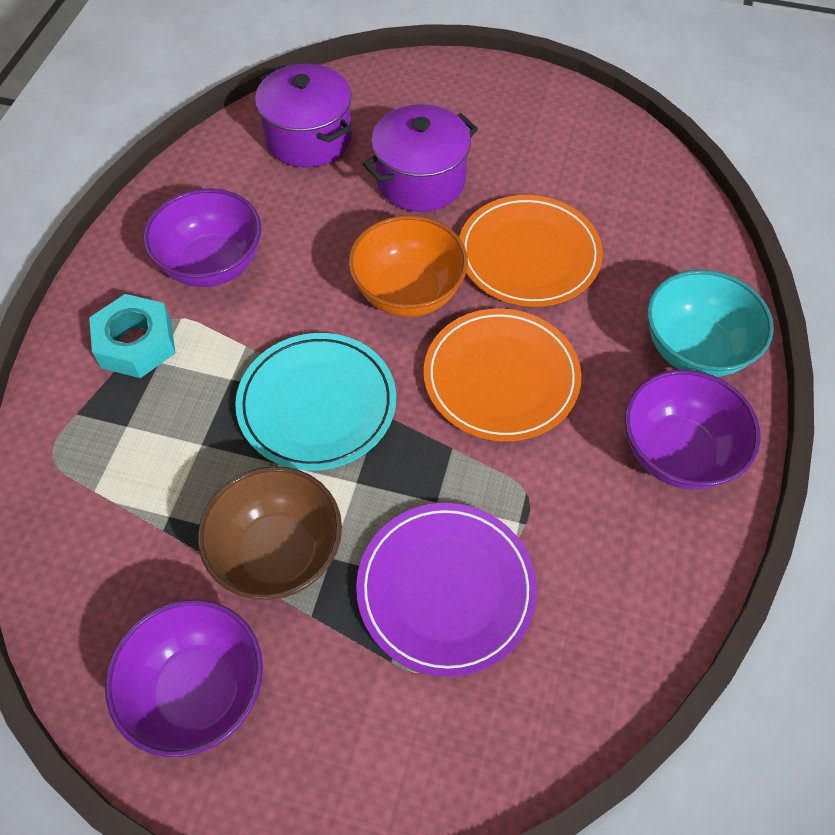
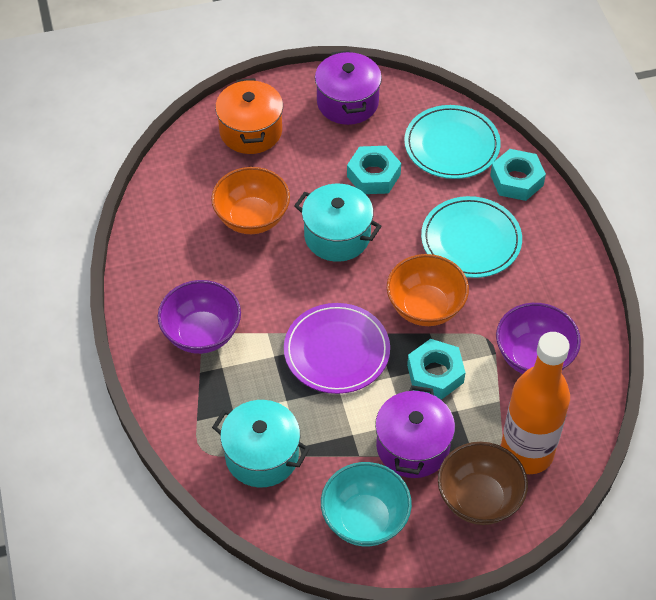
orange bottle: 0 -> 1
orange bowl: 1 -> 2
orange plate: 2 -> 0
orange pot: 0 -> 1
purple bowl: 3 -> 2
turquoise nut: 1 -> 3
turquoise plate: 1 -> 2
turquoise pot: 0 -> 2

